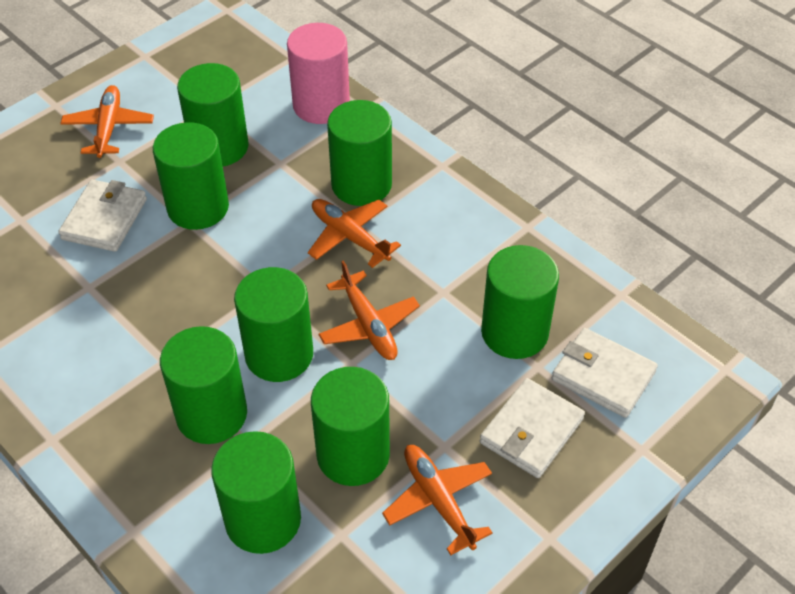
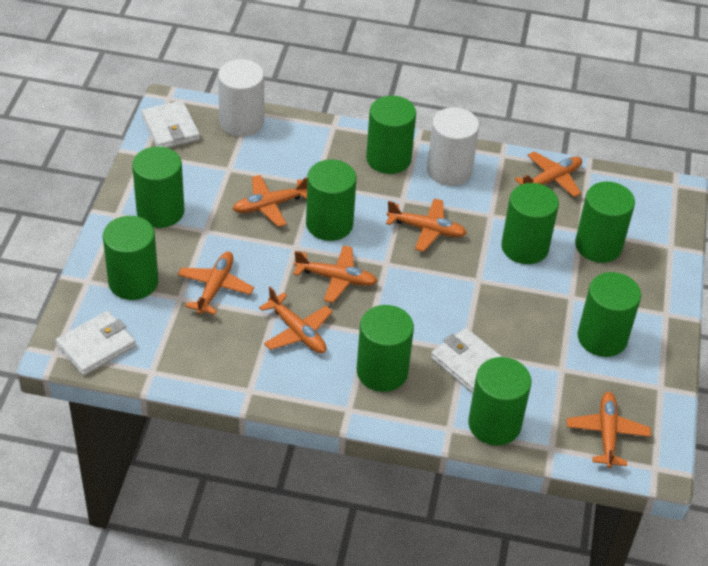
green cylinder: 8 -> 9
orange plane: 4 -> 7
pink cylinder: 1 -> 0
white cylinder: 0 -> 2

